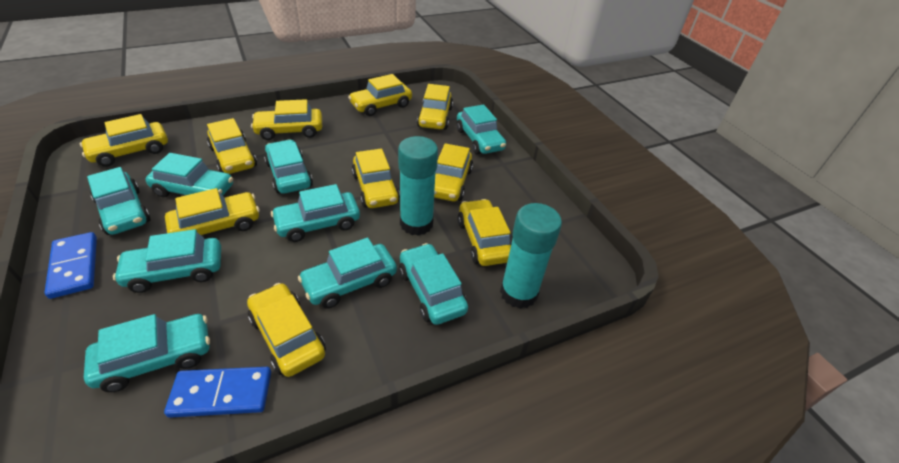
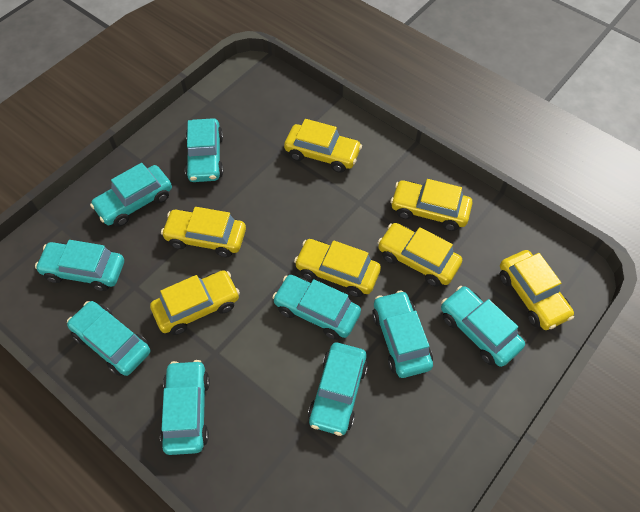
blue domino: 2 -> 0
turquoise glue stick: 2 -> 0
yellow car: 10 -> 7

